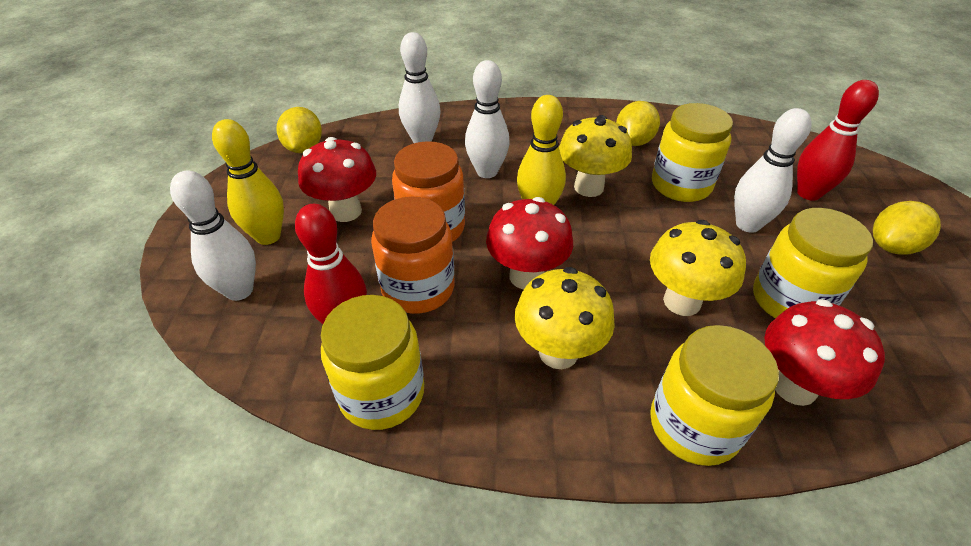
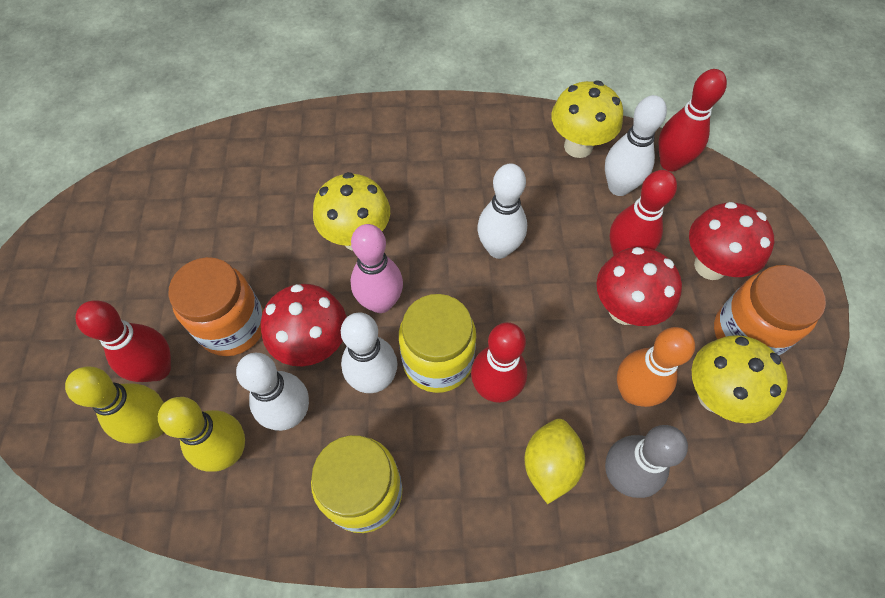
grey bowling pin: 0 -> 1
orange bowling pin: 0 -> 1
pink bowling pin: 0 -> 1
red bowling pin: 2 -> 4
yellow jar: 4 -> 2
yellow lemon: 3 -> 1

